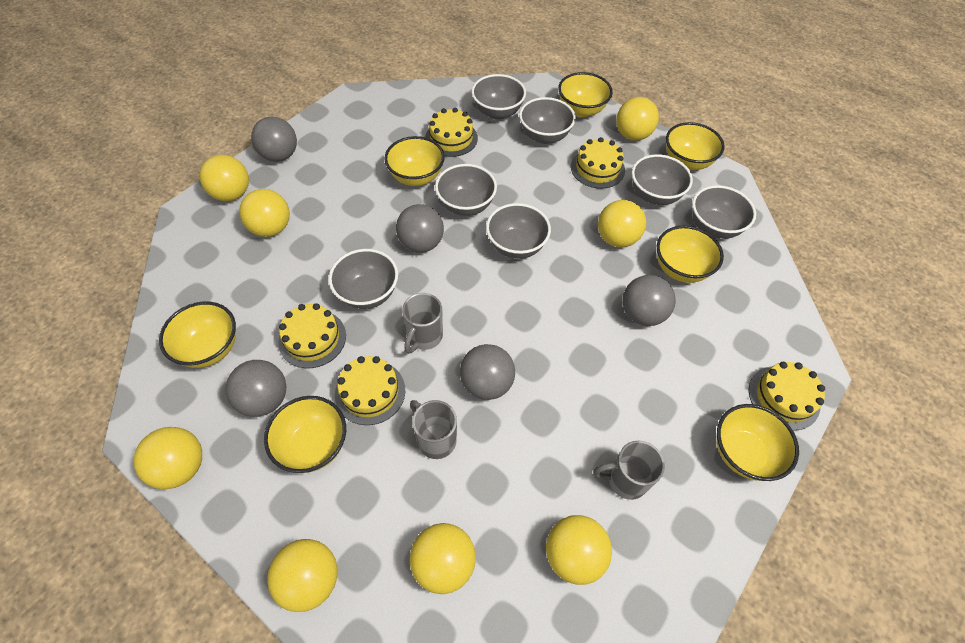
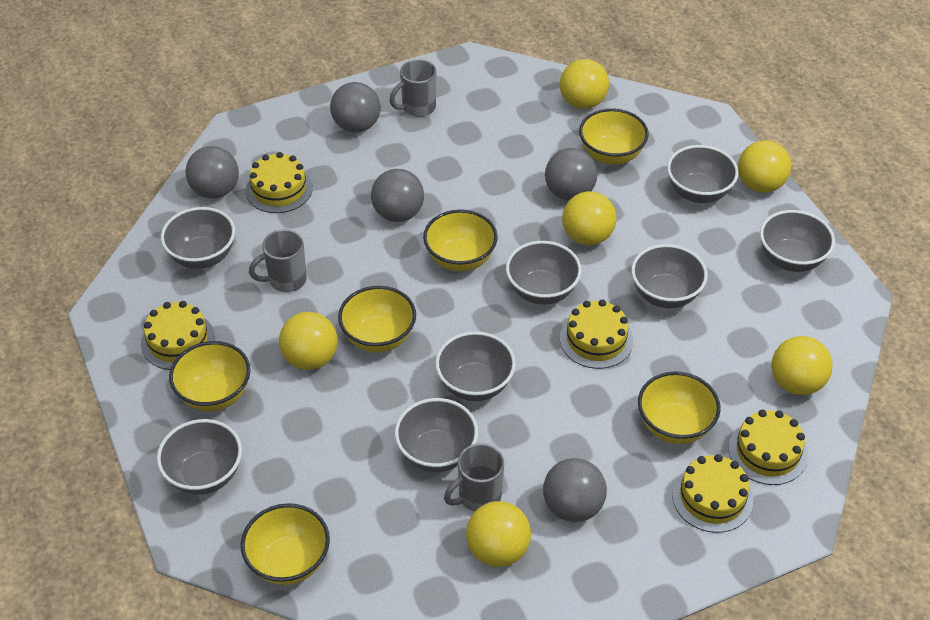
grey bowl: 7 -> 8
yellow ball: 8 -> 6
yellow bowl: 7 -> 6

